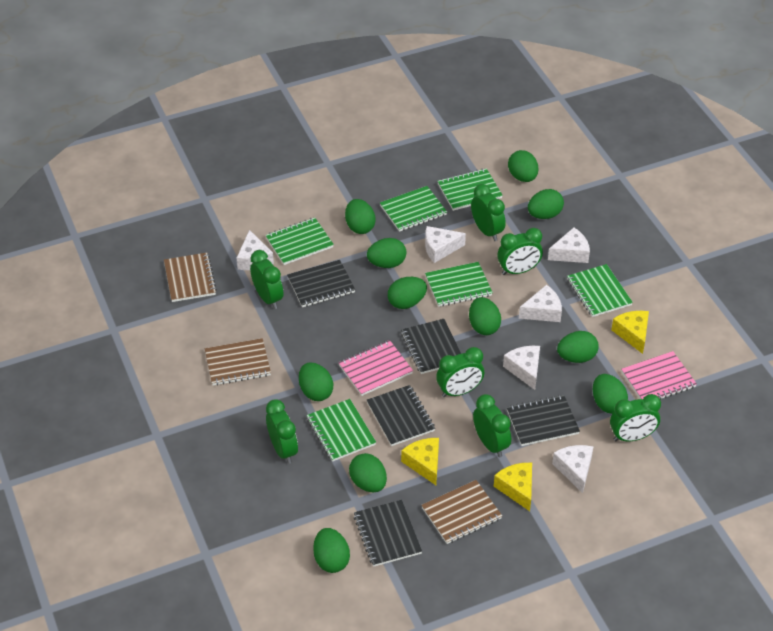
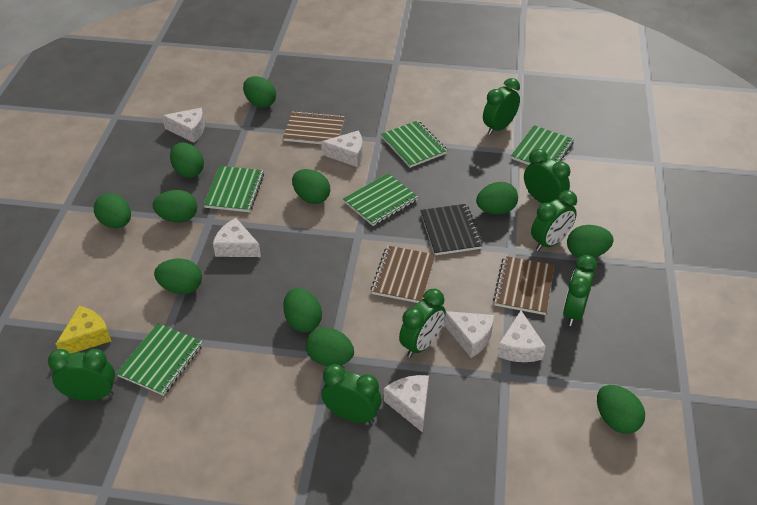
black notebook: 5 -> 1
green notebook: 6 -> 5
pink notebook: 2 -> 0
yellow cheese: 3 -> 1

